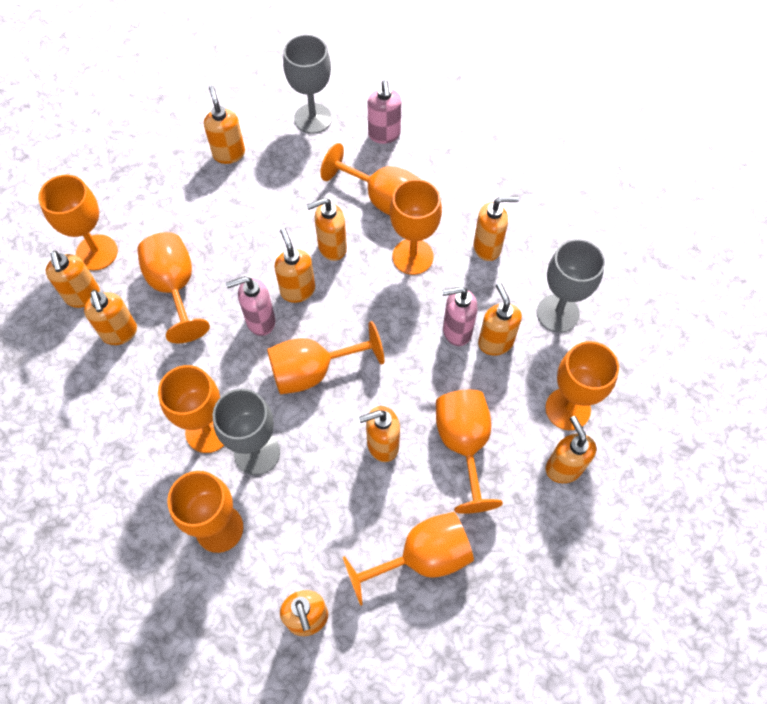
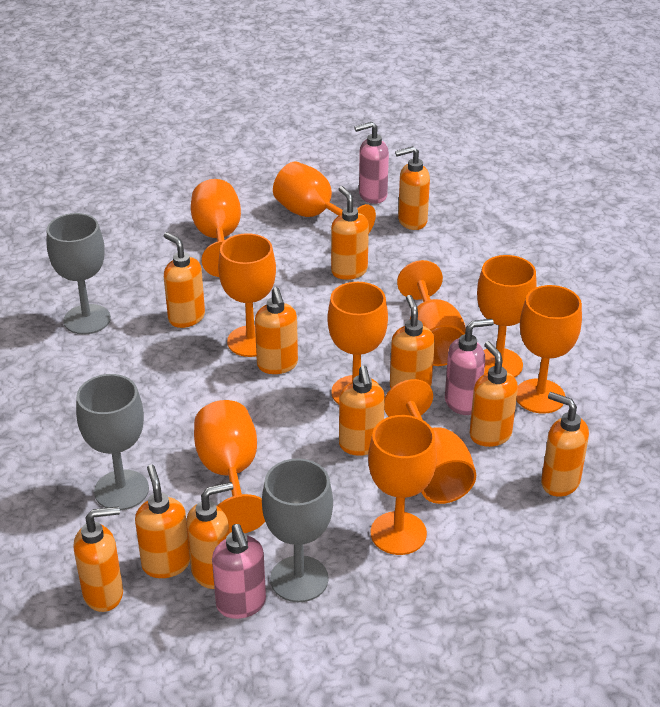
orange soap dispenser: 10 -> 11

